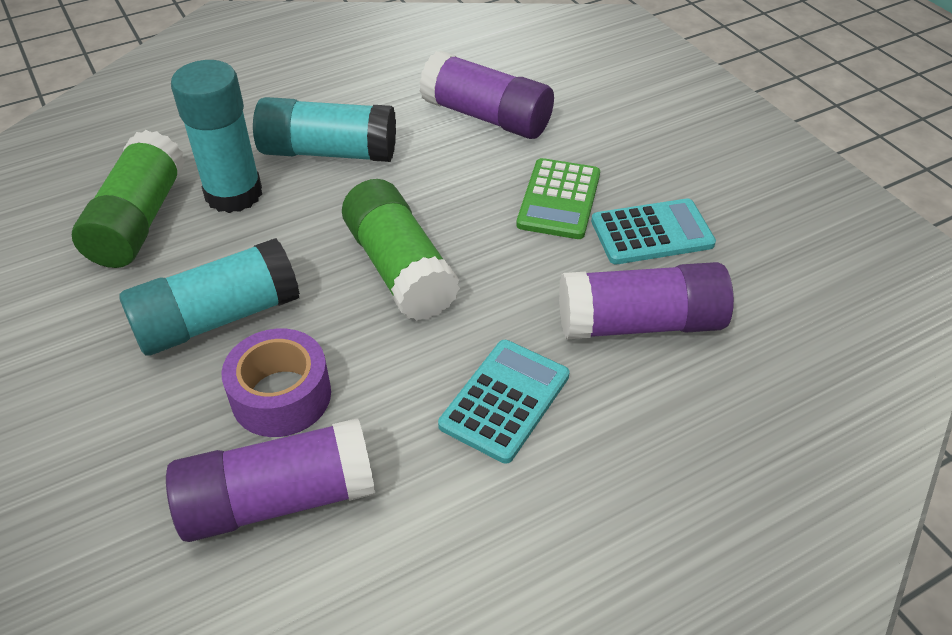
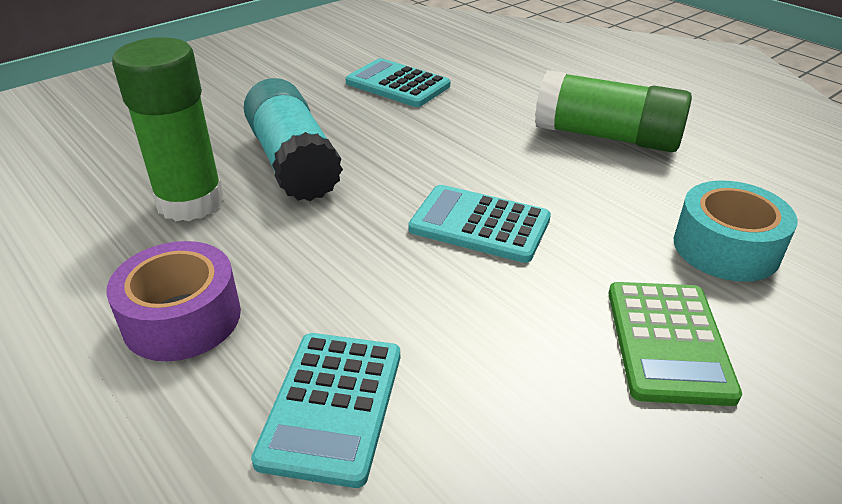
purple glue stick: 3 -> 0
turquoise calculator: 2 -> 3
turquoise glue stick: 3 -> 1
turquoise tape: 0 -> 1

